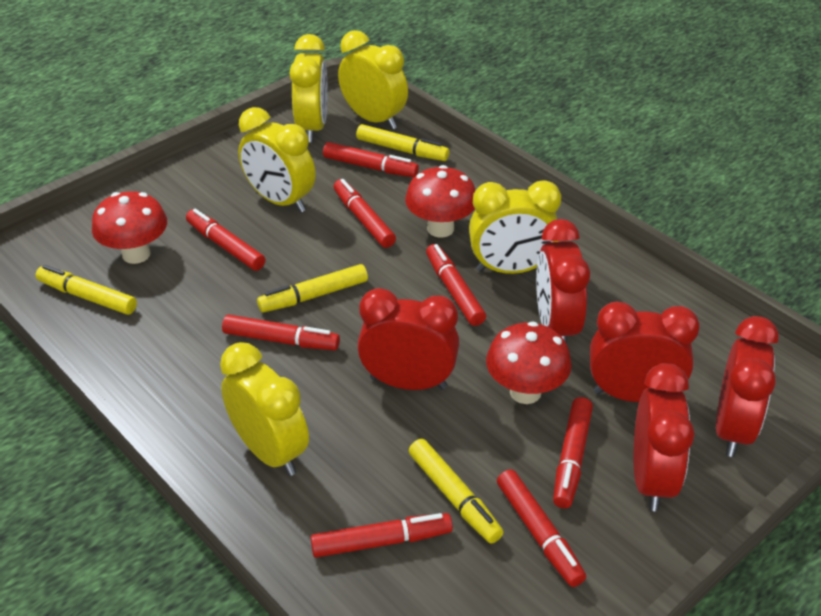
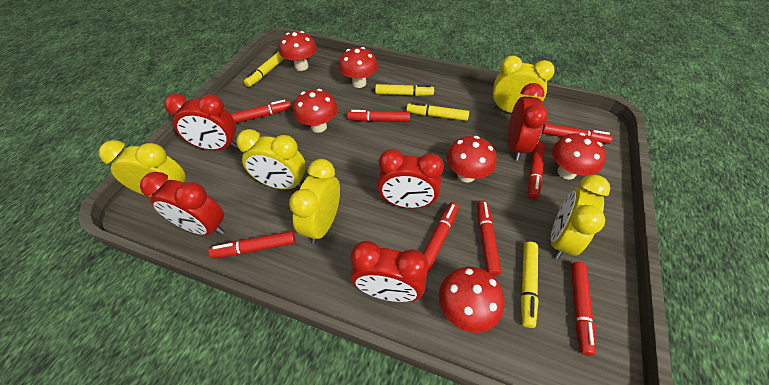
red mushroom: 3 -> 6

